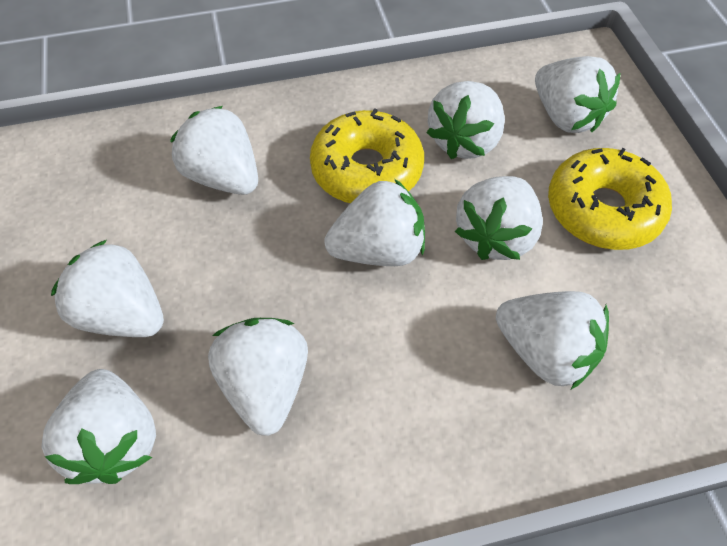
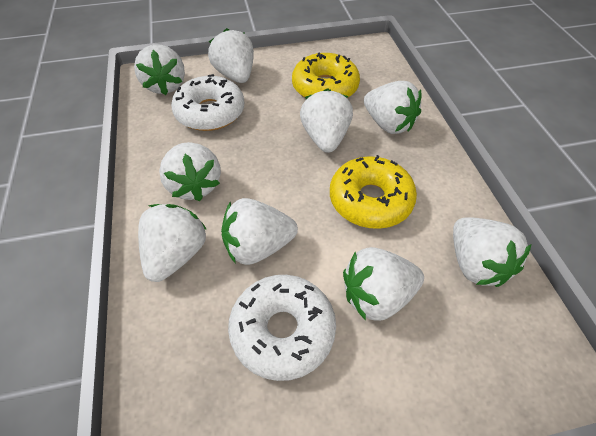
white donut: 0 -> 2

